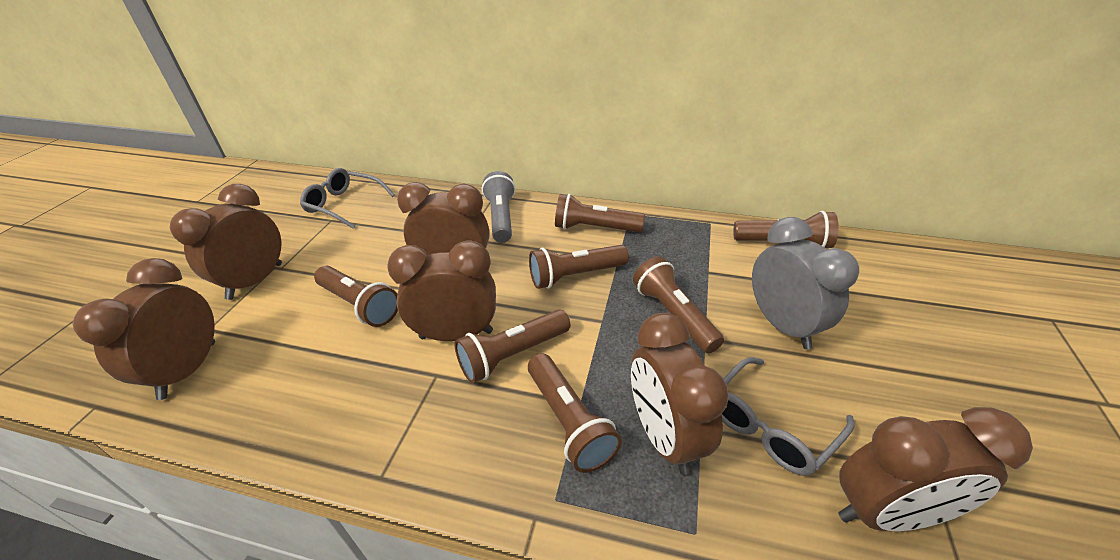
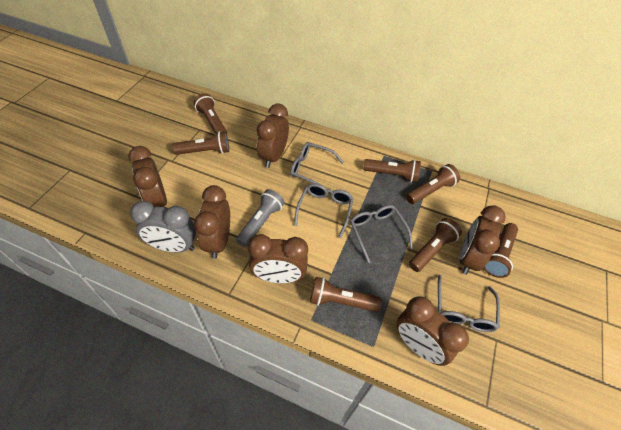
grey glasses: 2 -> 4

